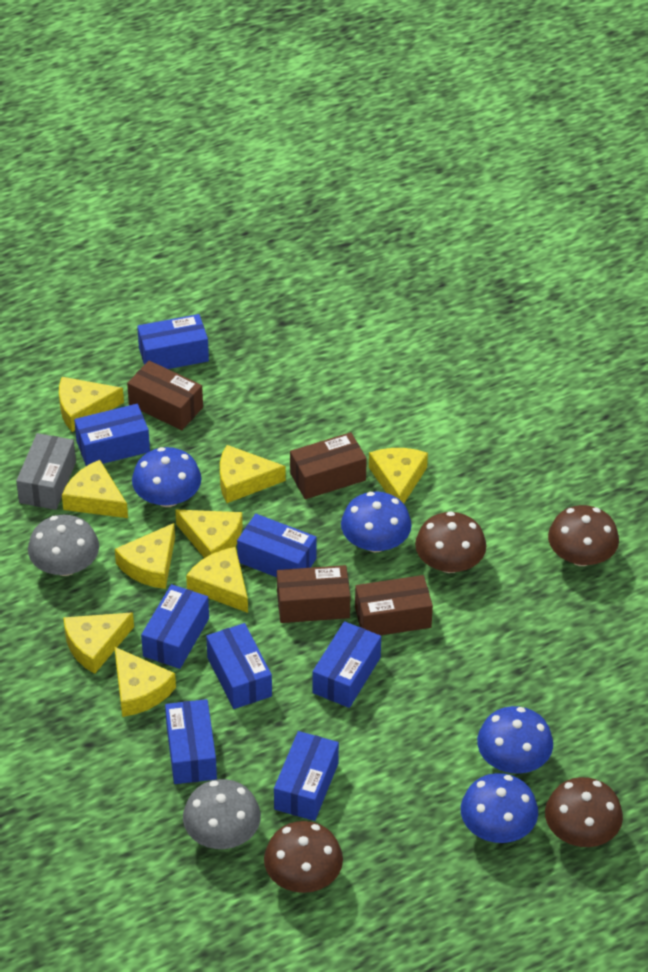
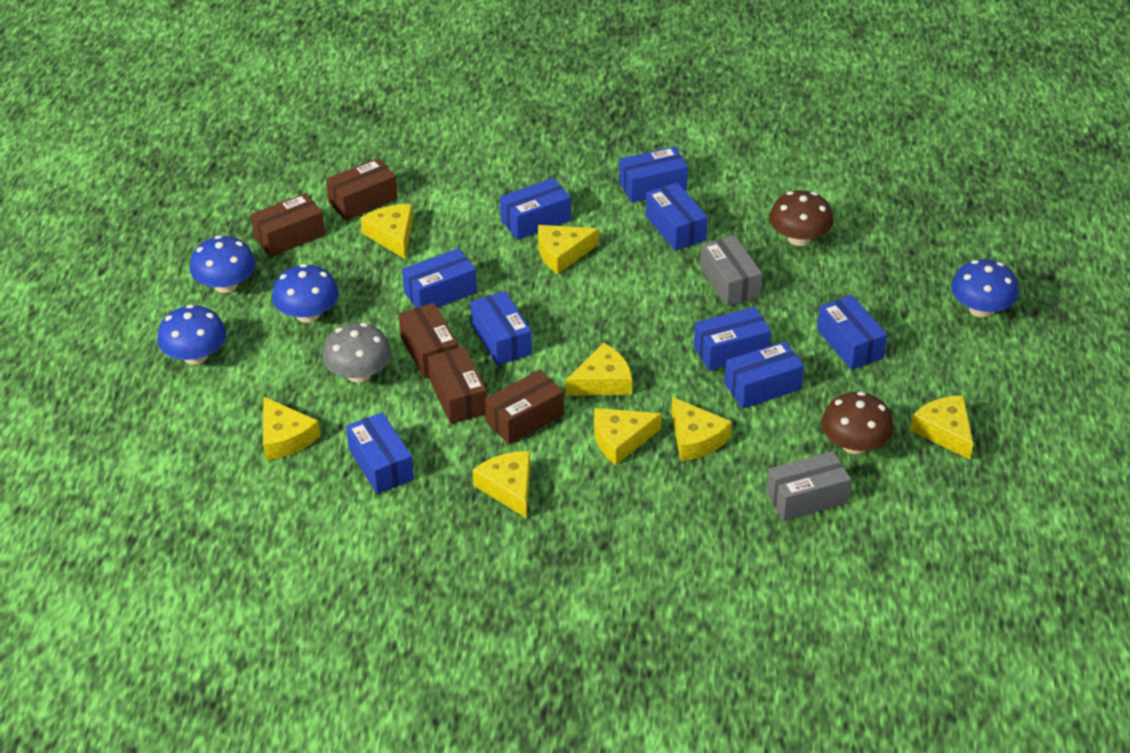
blue box: 8 -> 9
brown box: 4 -> 5
brown mushroom: 4 -> 2
grey box: 1 -> 2
grey mushroom: 2 -> 1
yellow cheese: 9 -> 8

